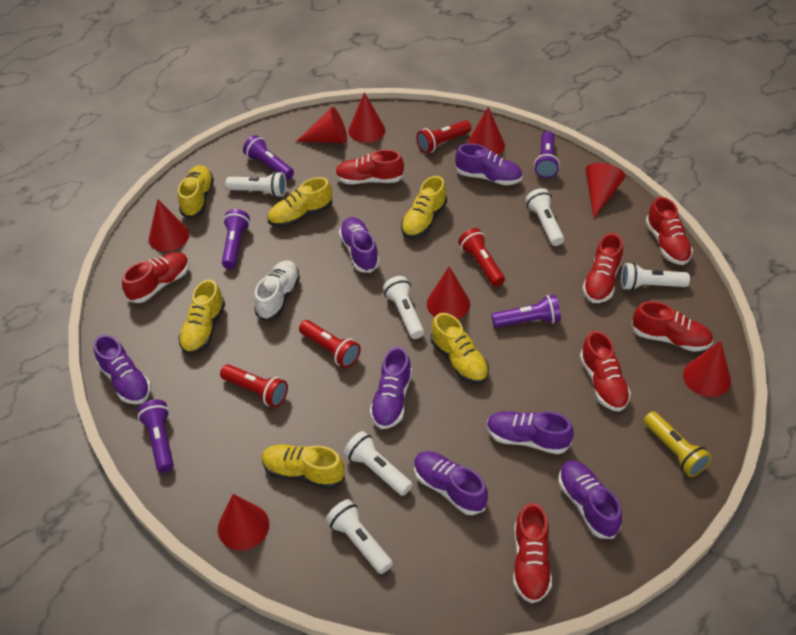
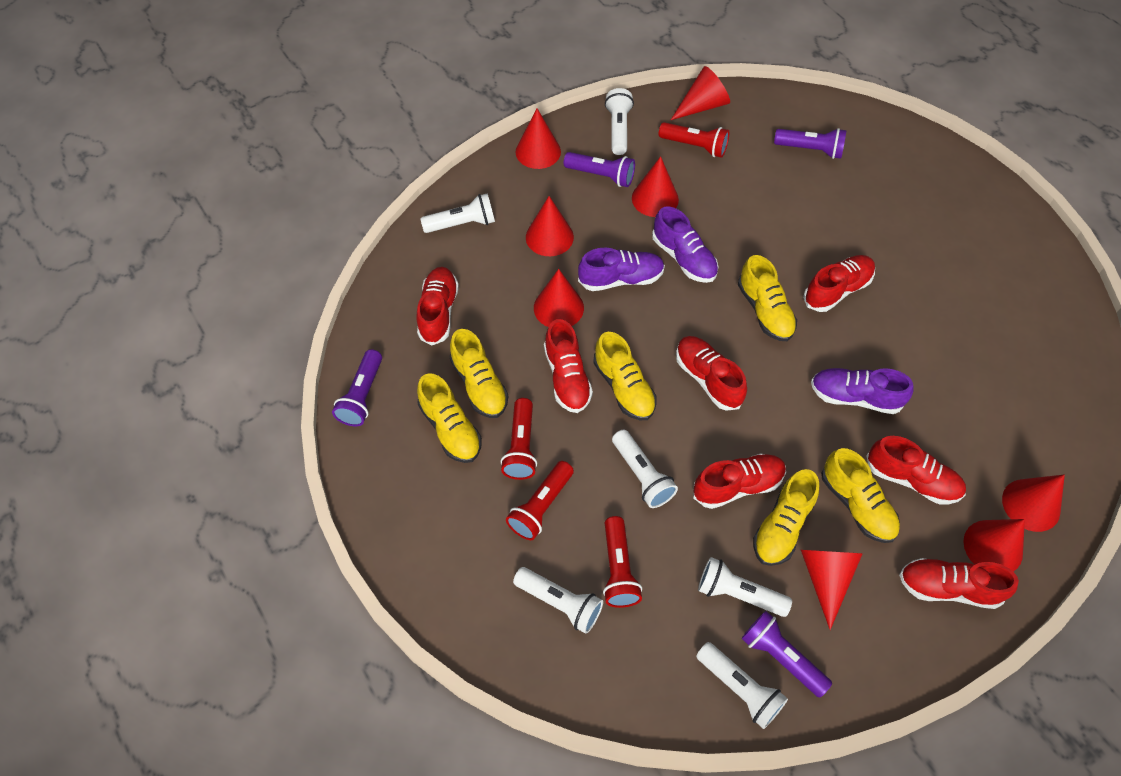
purple flashlight: 5 -> 4
purple shoe: 7 -> 3
white shoe: 1 -> 0
yellow flashlight: 1 -> 0

